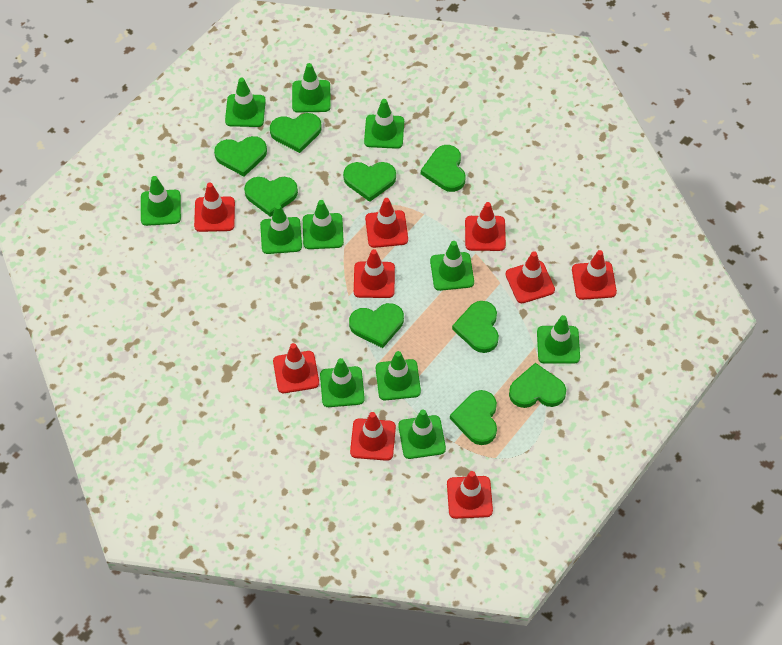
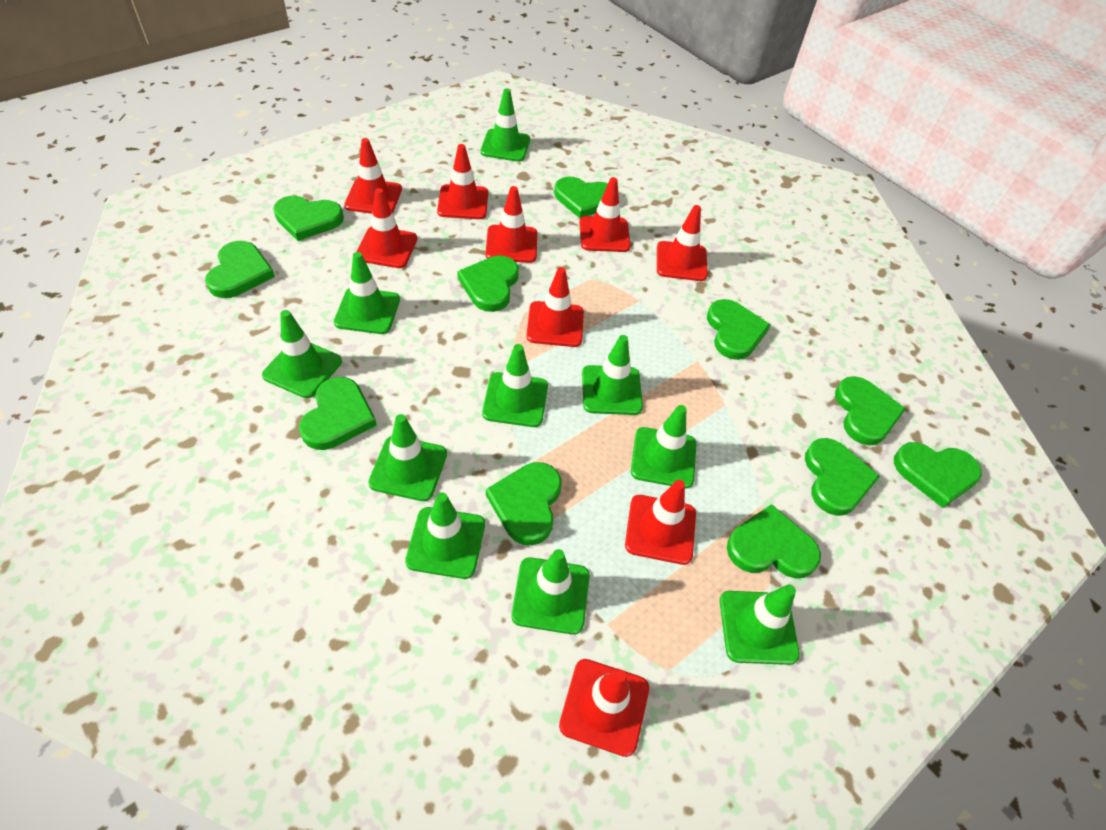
green heart: 9 -> 11
green traffic cone: 11 -> 10

